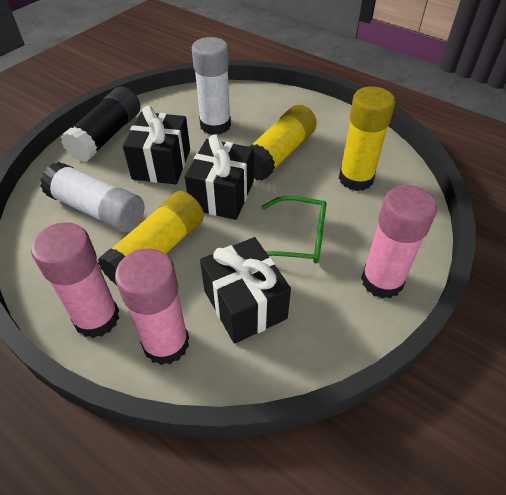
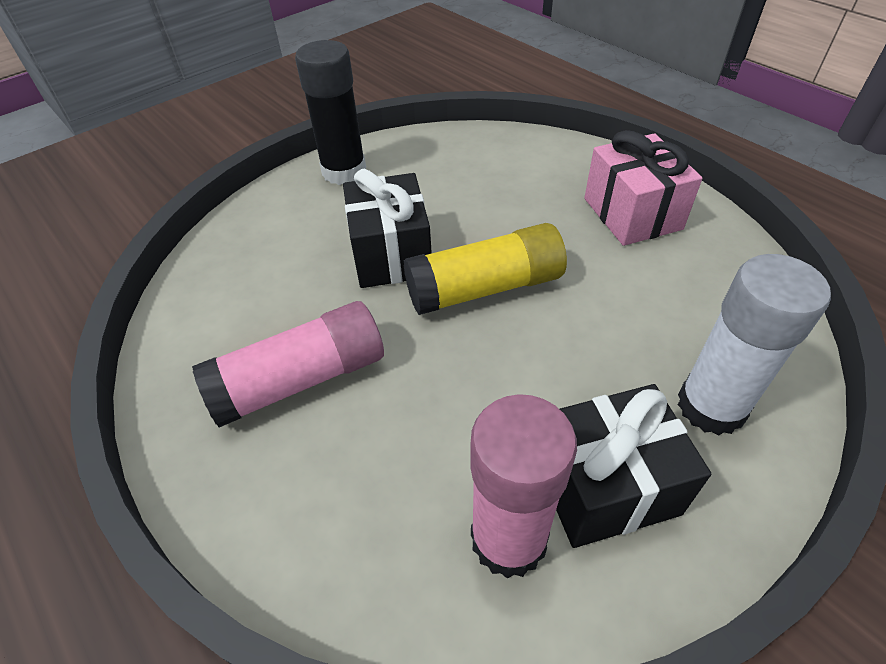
black gift: 3 -> 2
green glasses: 1 -> 0
pink gift: 0 -> 1
pink glue stick: 3 -> 2
white glue stick: 2 -> 1
yellow glue stick: 3 -> 1

